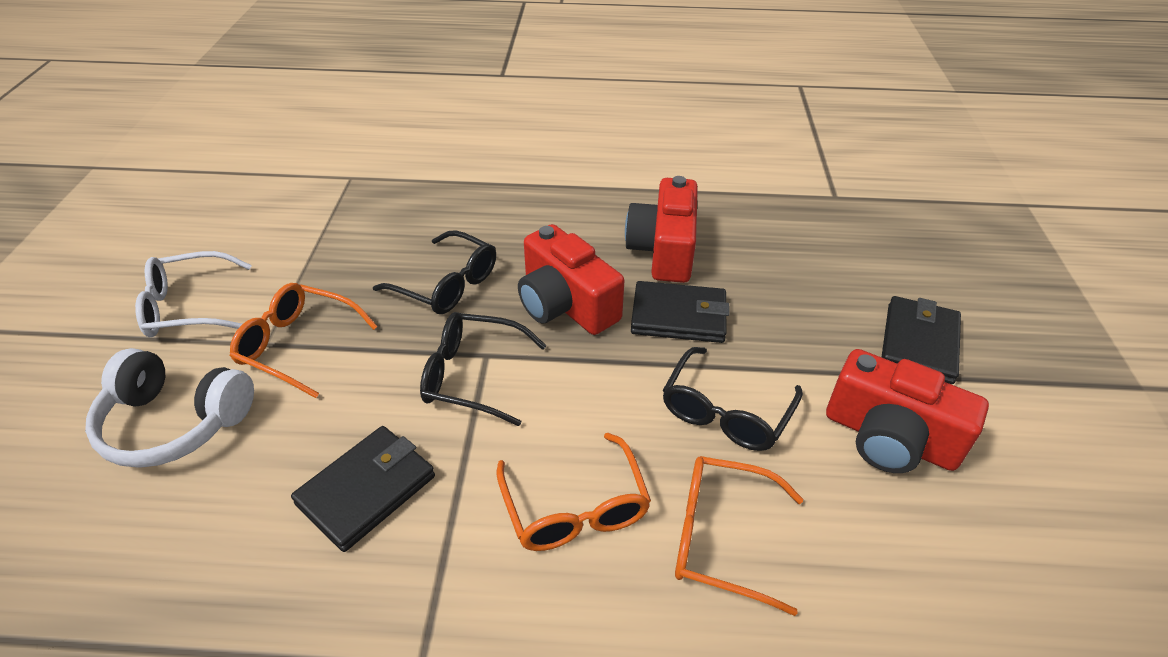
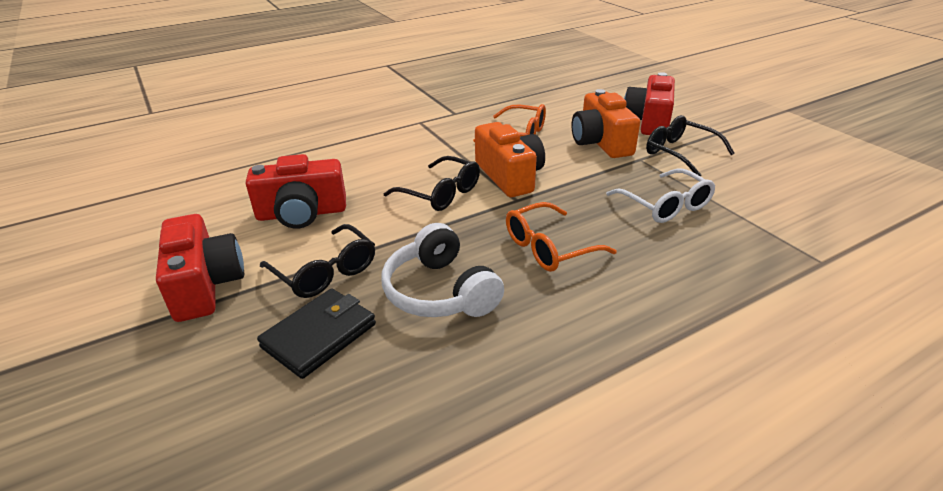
black wallet: 3 -> 1
orange camera: 0 -> 2
orange glasses: 3 -> 2

